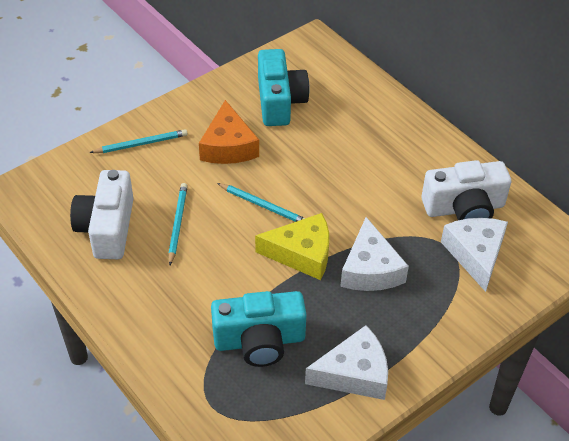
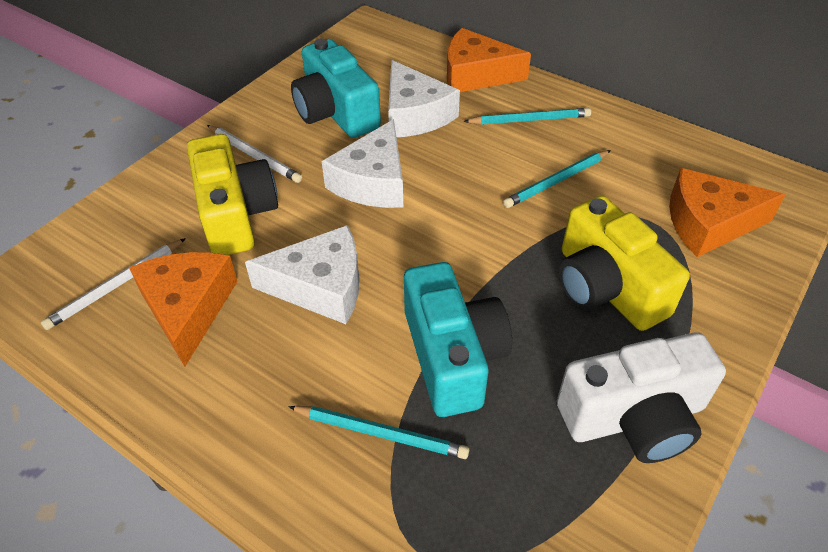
orange cheese: 1 -> 3
white camera: 2 -> 1
white pencil: 0 -> 2
yellow camera: 0 -> 2
yellow cheese: 1 -> 0

